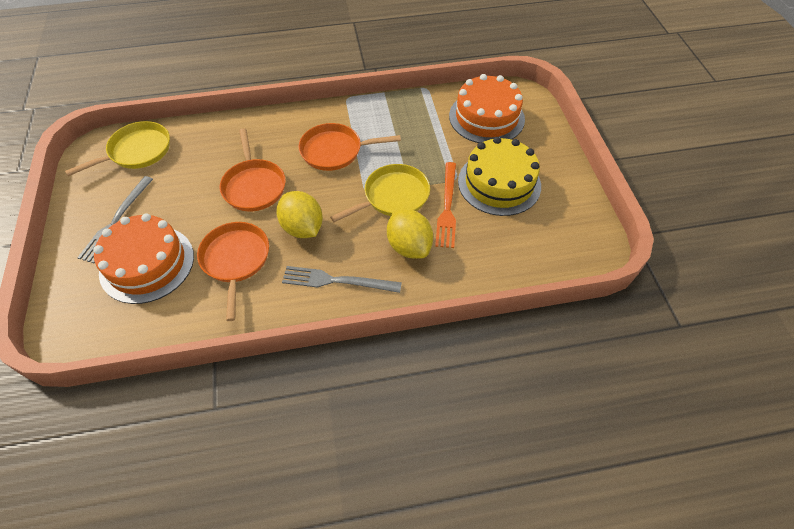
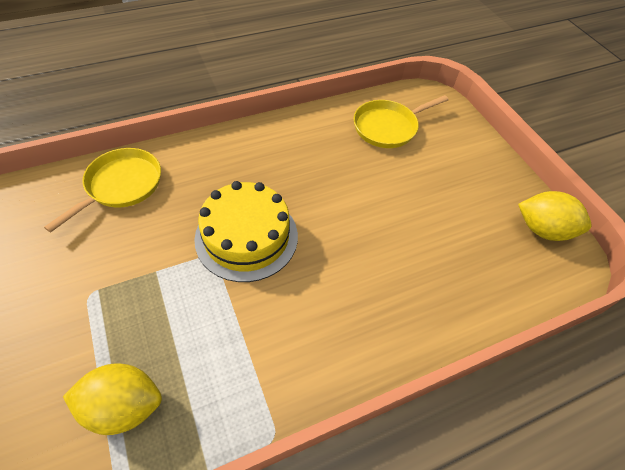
grey fork: 2 -> 0
orange cake: 2 -> 0
orange fork: 1 -> 0
orange pan: 3 -> 0

